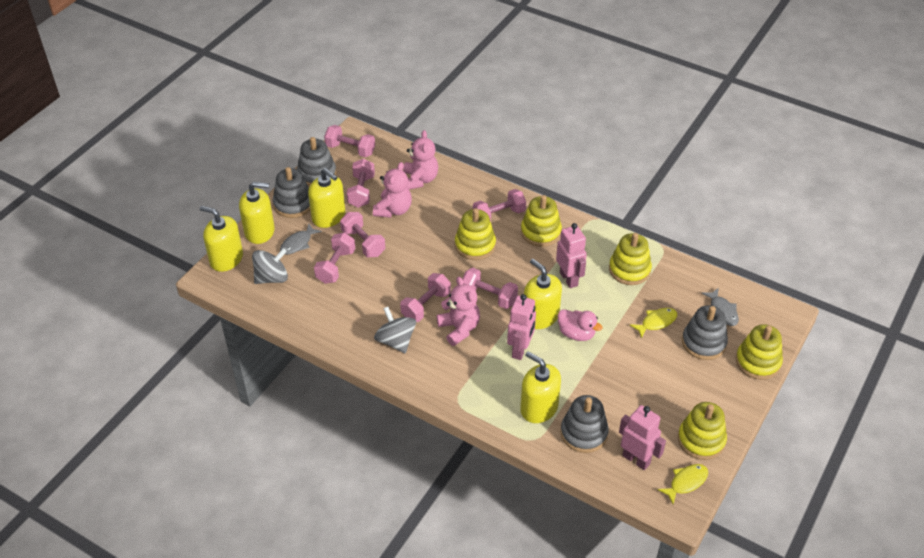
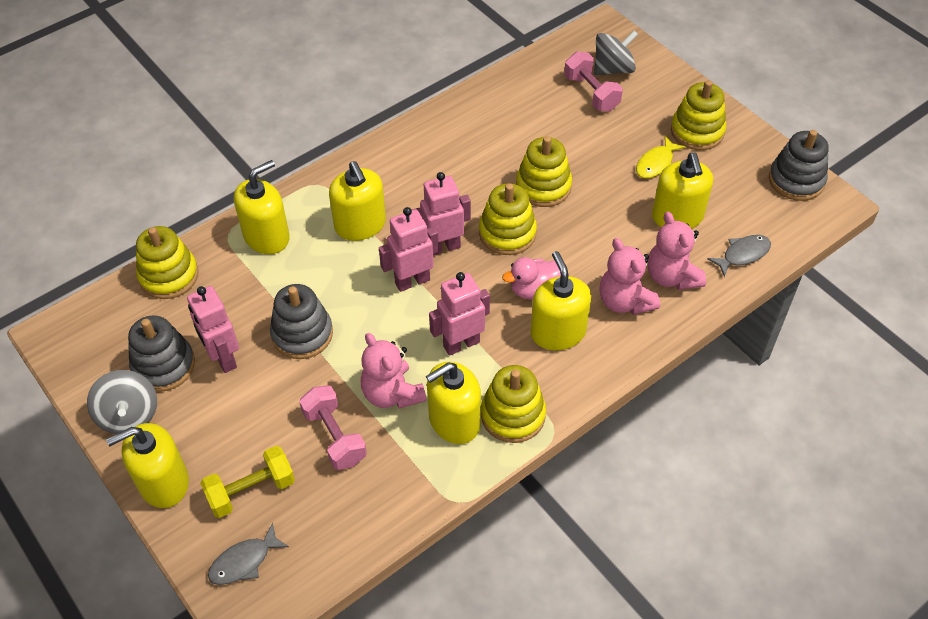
grey stacking toy: 4 -> 3
pink dumbbell: 7 -> 2
pink robot: 3 -> 4
yellow dumbbell: 0 -> 1
yellow fish: 2 -> 1
yellow soap dispenser: 5 -> 6

